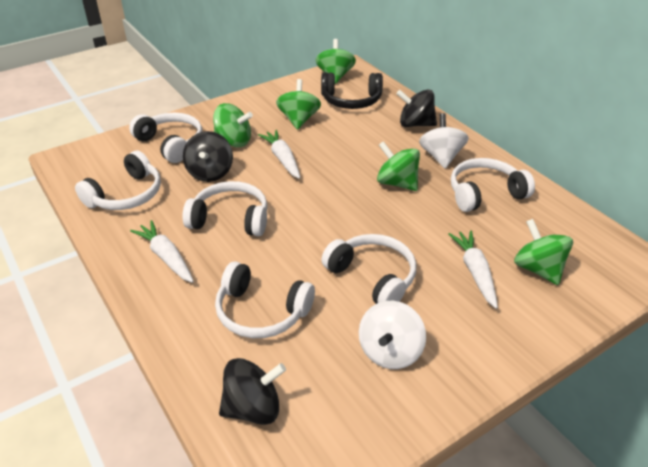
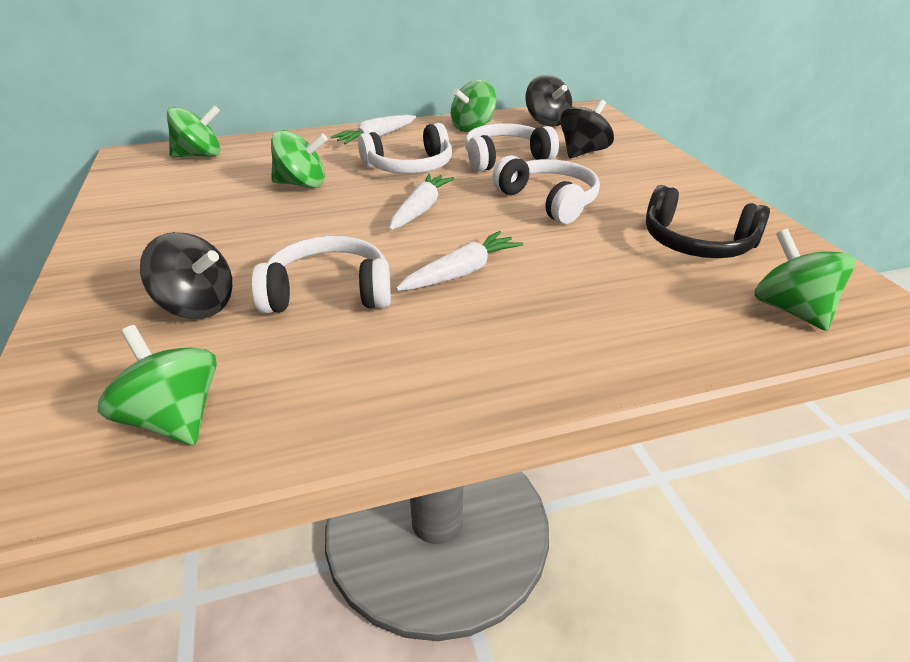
white headphones: 6 -> 4
white spinning top: 2 -> 0

